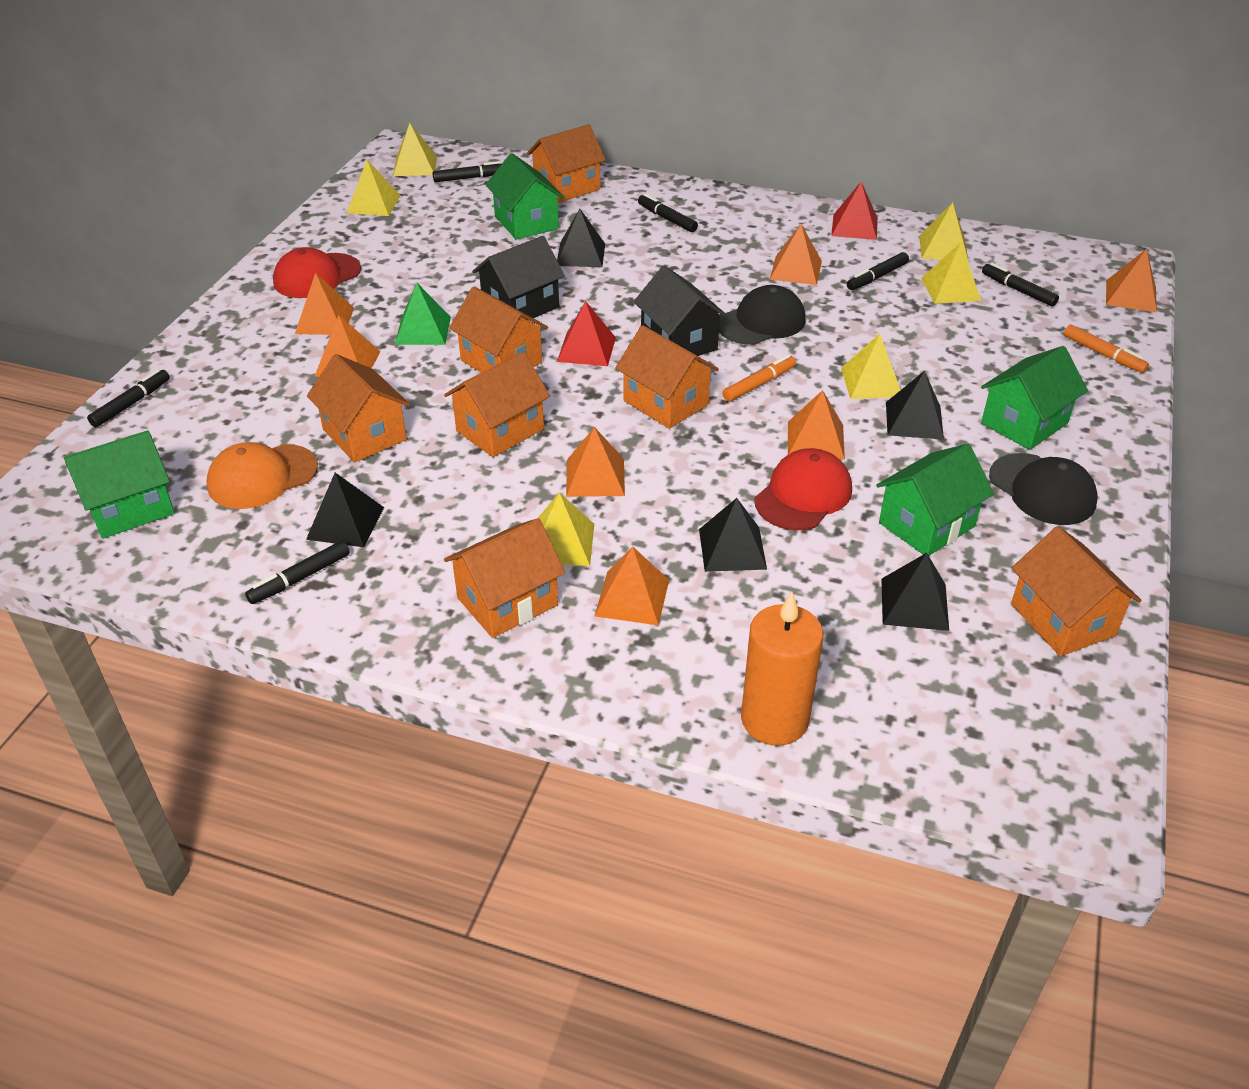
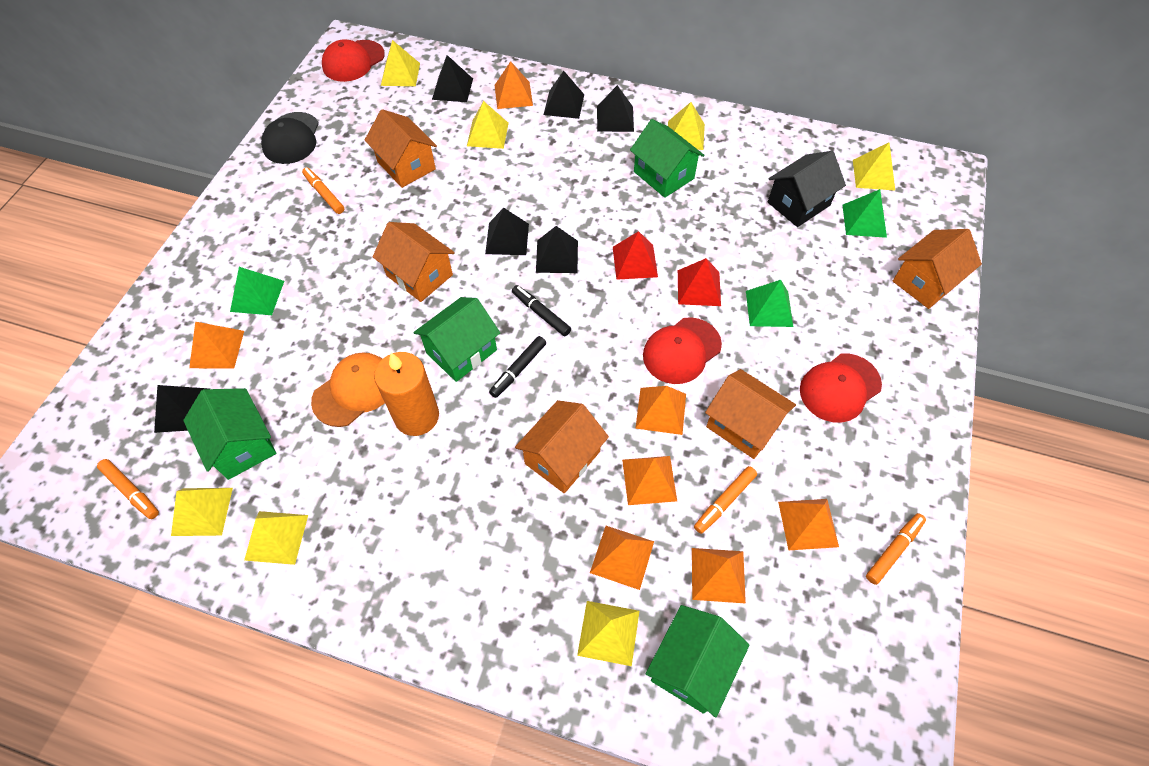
black cap: 2 -> 1
black house: 2 -> 1
black marker: 6 -> 2
black pyramid: 5 -> 6
green pyramid: 1 -> 3
orange house: 7 -> 5
orange marker: 2 -> 4
red cap: 2 -> 3
yellow pyramid: 6 -> 7

